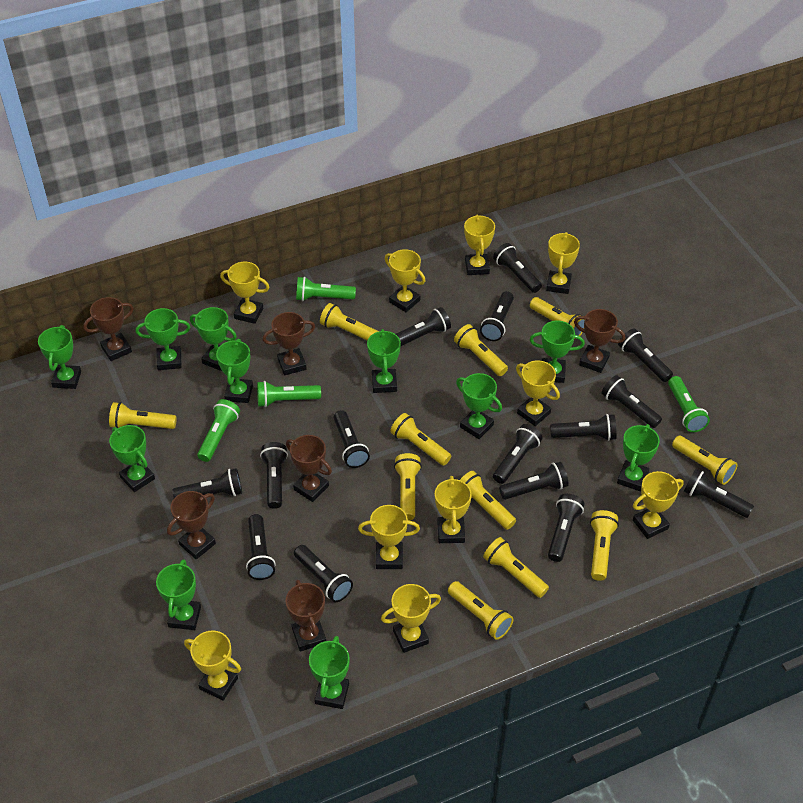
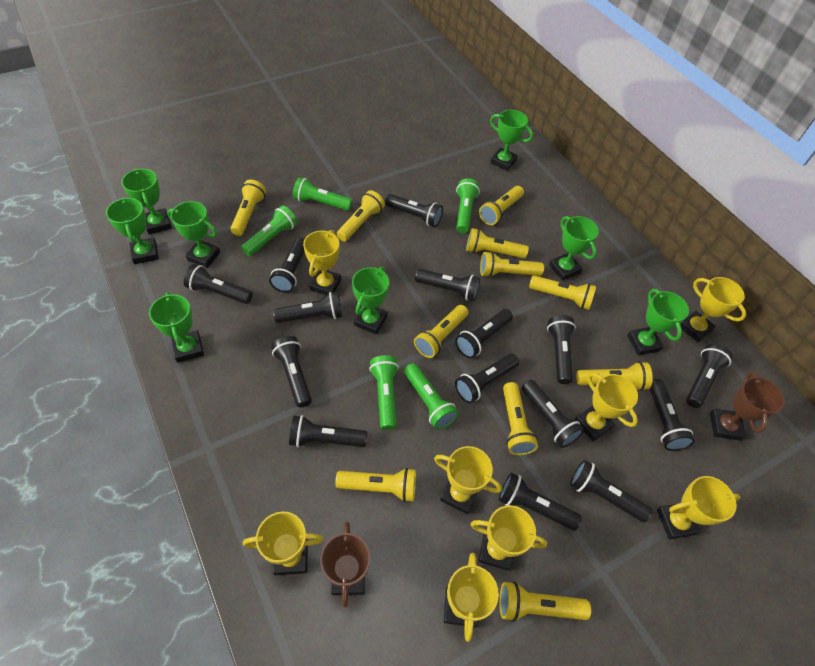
brown trophy: 6 -> 2
green flashlight: 4 -> 5
green trophy: 11 -> 8
yellow trophy: 10 -> 8

